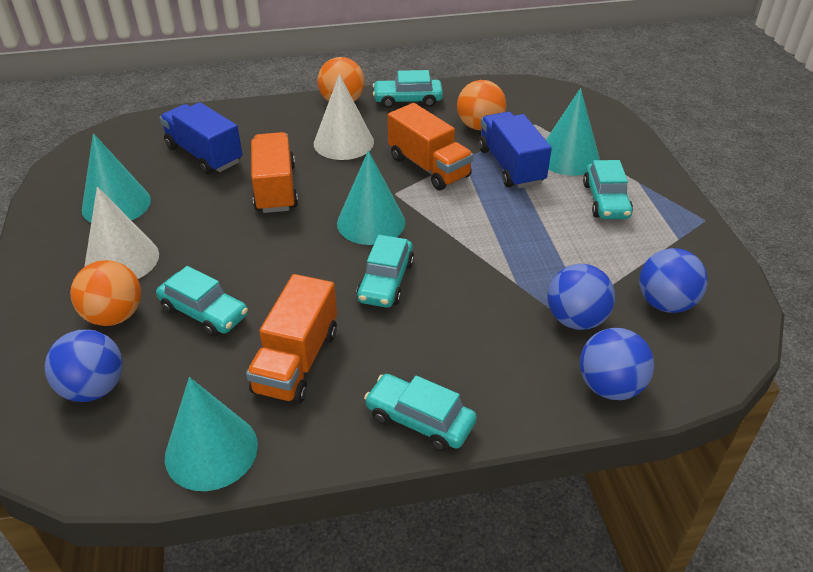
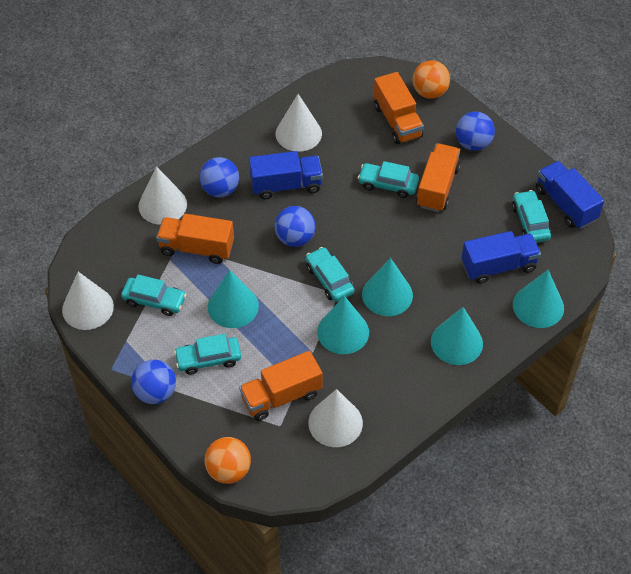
blue truck: 2 -> 3
orange ball: 3 -> 2
orange truck: 3 -> 4
turquoise cone: 4 -> 5
white cone: 2 -> 4

